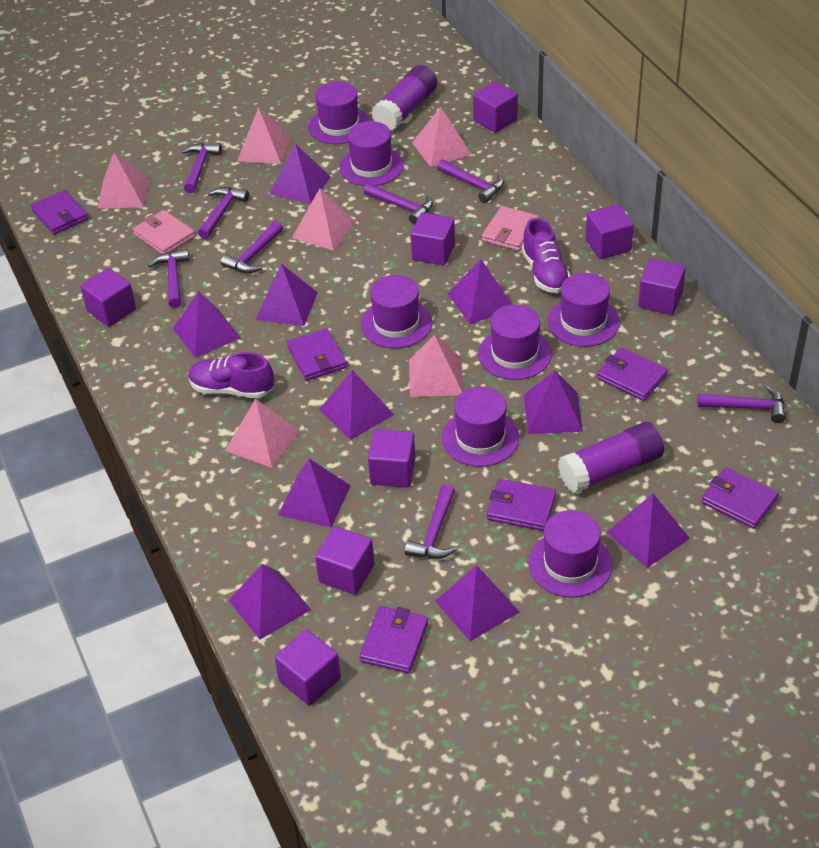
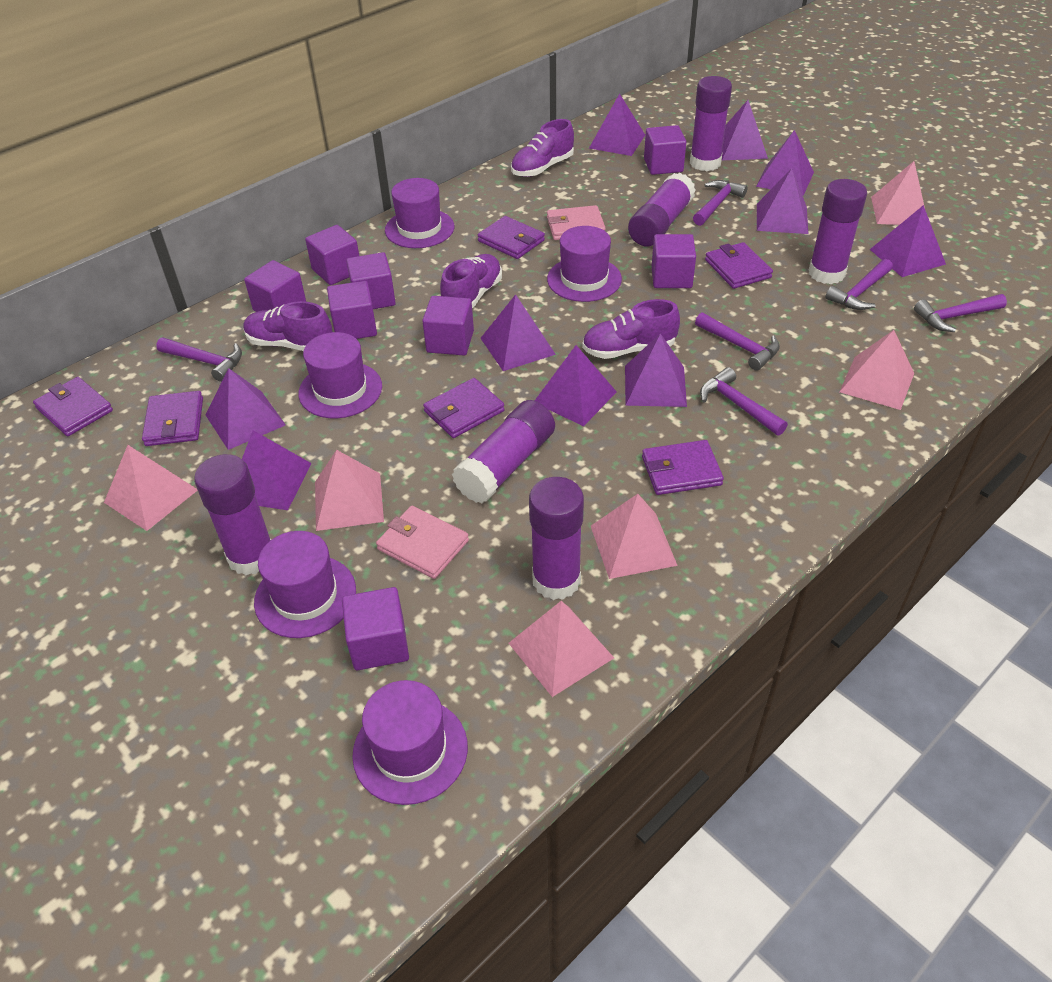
purple glue stick: 2 -> 6
purple hammer: 8 -> 6
purple hat: 7 -> 5
purple shoe: 2 -> 4

